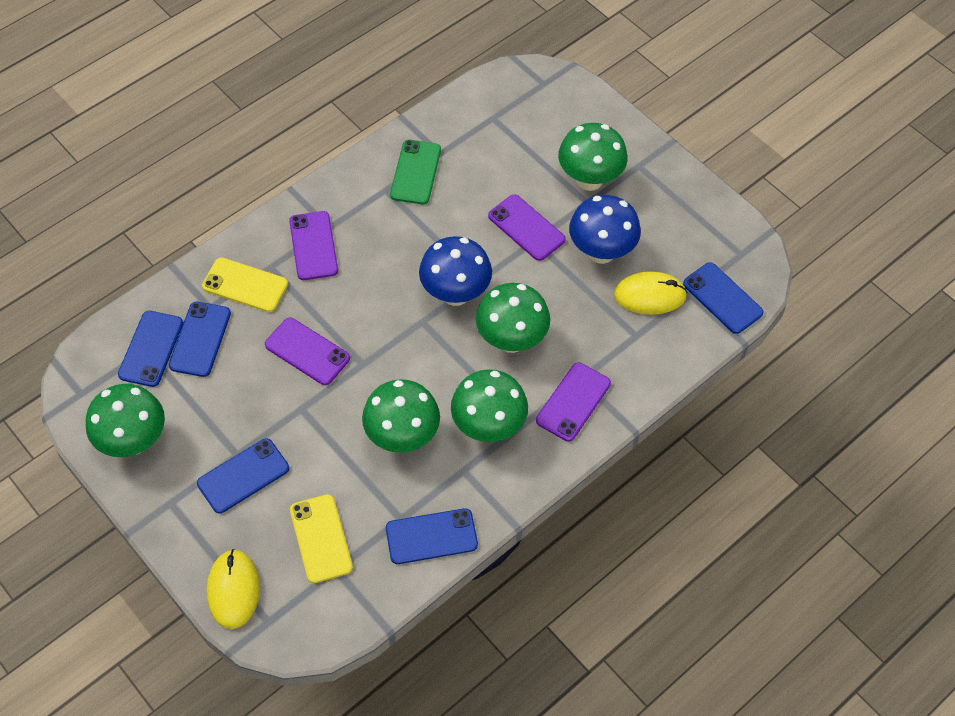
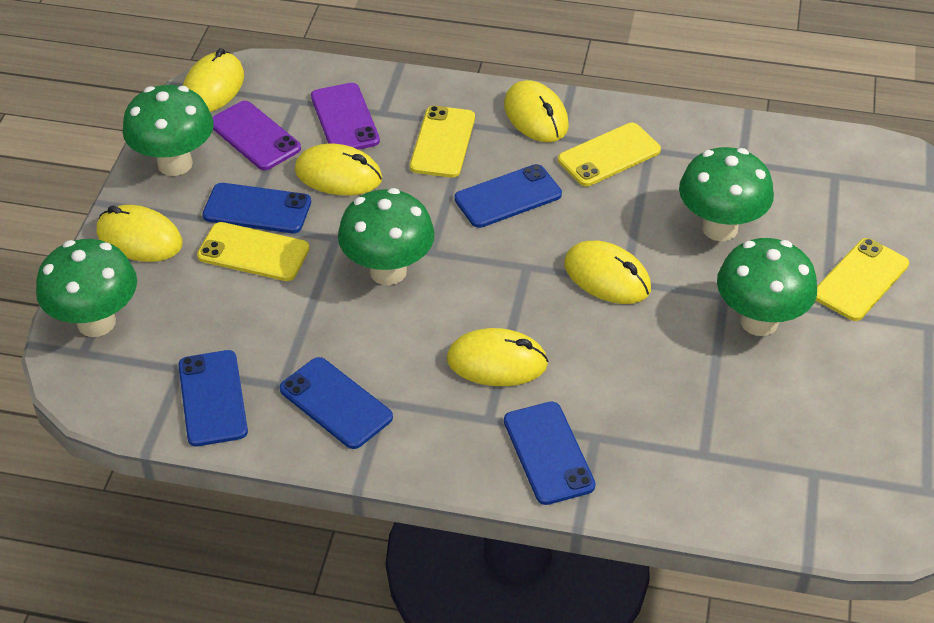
blue mushroom: 2 -> 0
green phone: 1 -> 0
purple phone: 4 -> 2
yellow mouse: 2 -> 6
yellow phone: 2 -> 4

